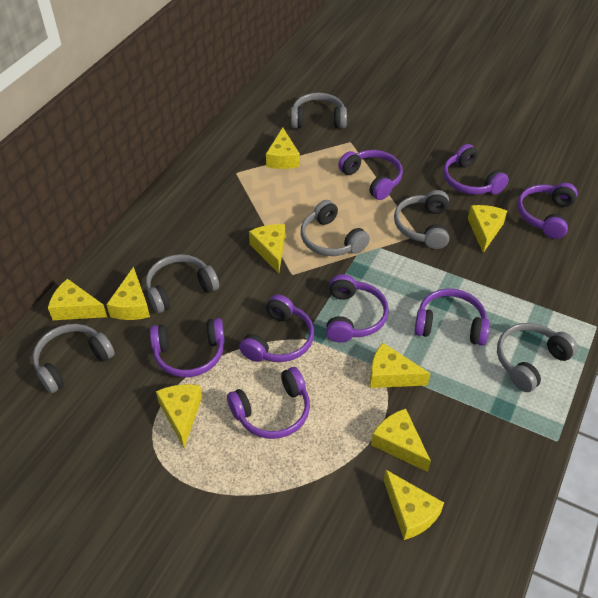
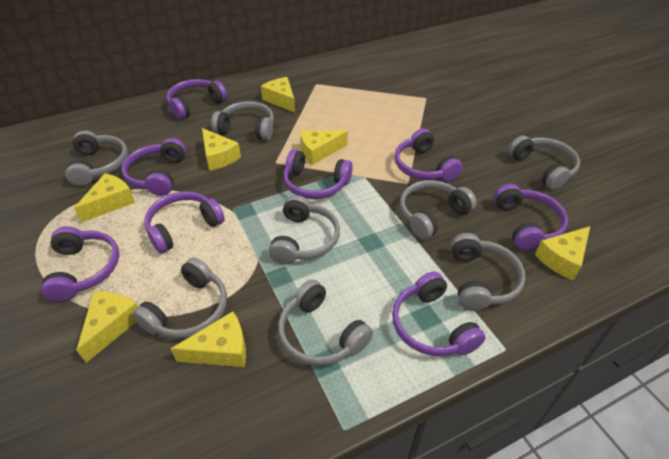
grey headphones: 6 -> 8
yellow cheese: 9 -> 7

